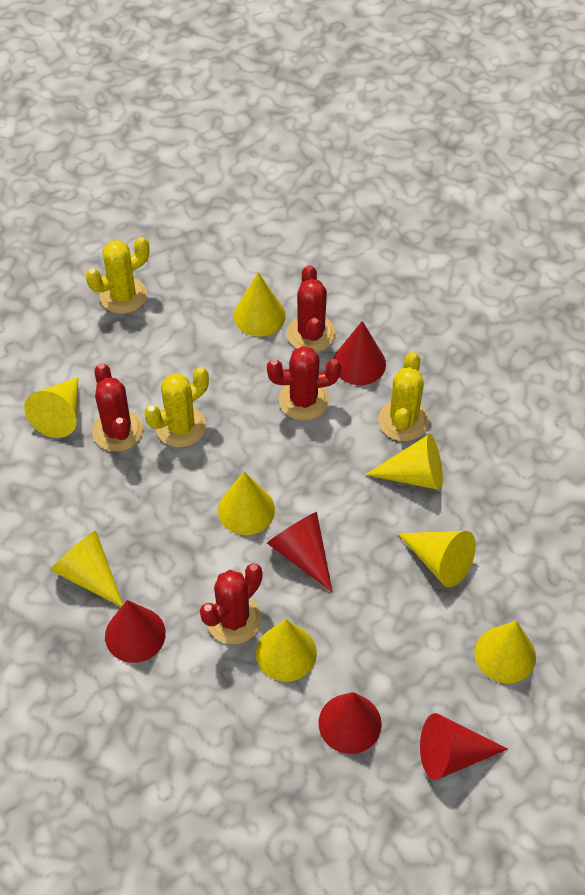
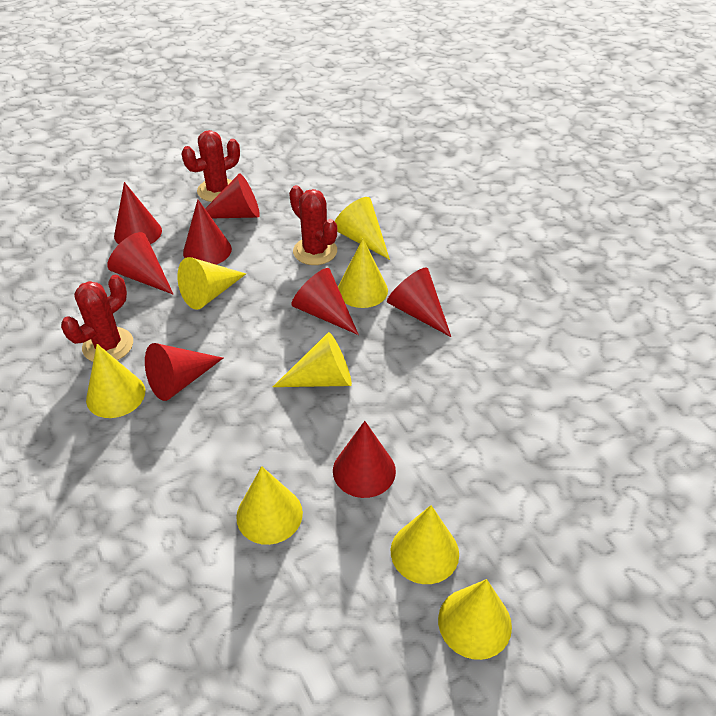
red cactus: 4 -> 3
red cone: 5 -> 8
yellow cactus: 3 -> 0

